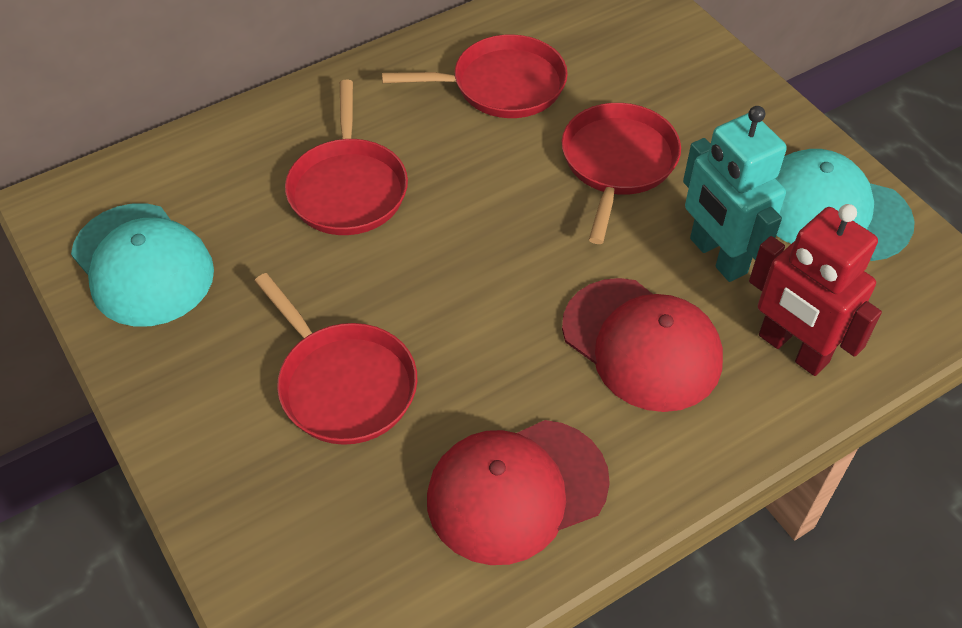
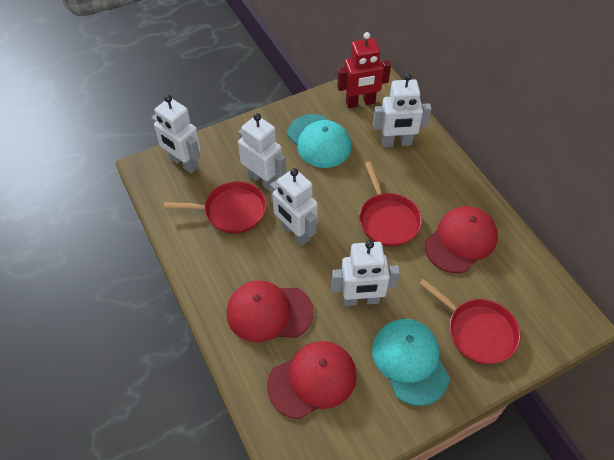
red cap: 2 -> 3
red pan: 4 -> 3
turquoise robot: 1 -> 0
white robot: 0 -> 5

